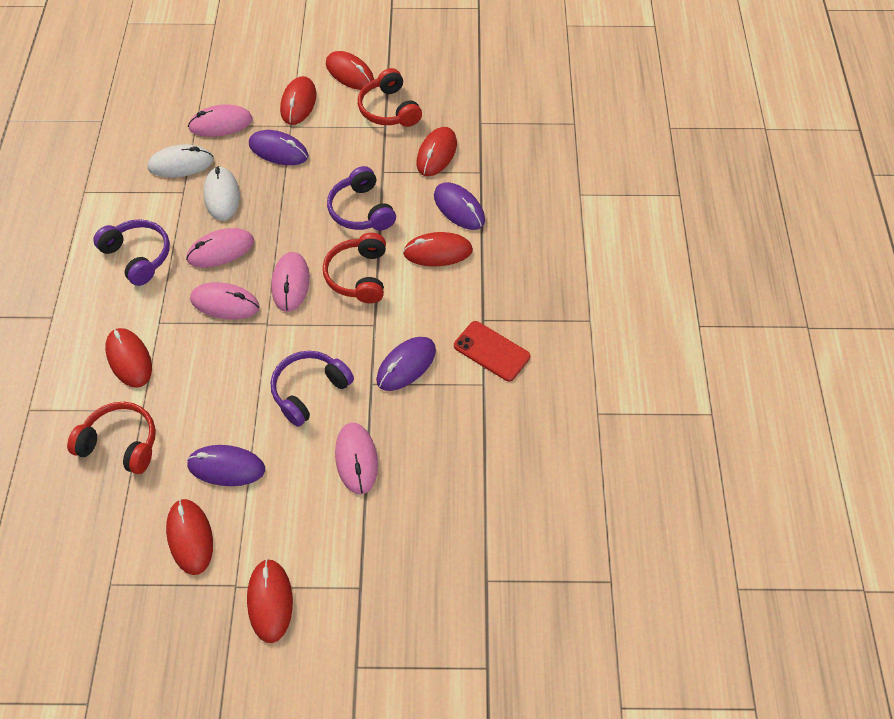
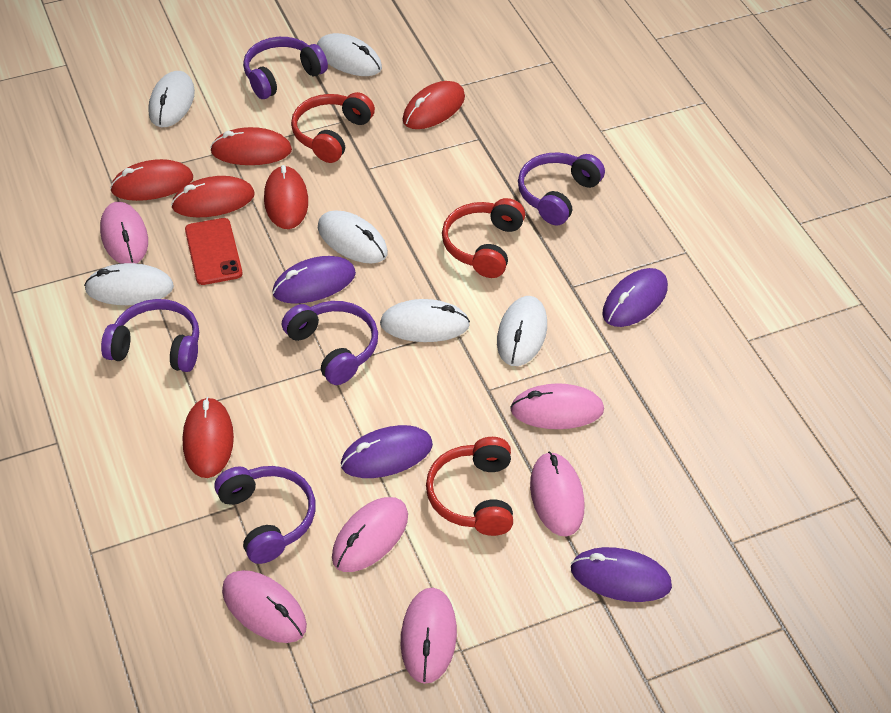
pink mouse: 5 -> 6
purple headphones: 3 -> 5
red mouse: 7 -> 6
white mouse: 2 -> 6

